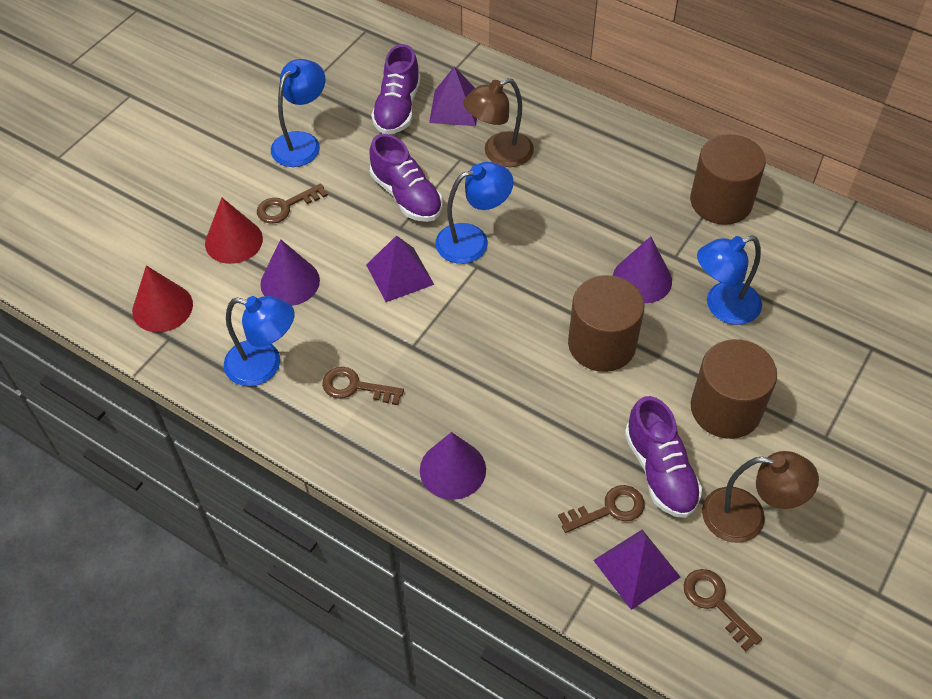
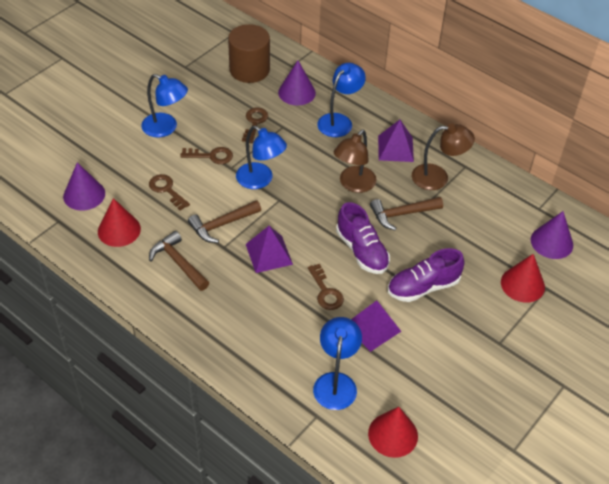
brown cylinder: 3 -> 1
brown hammer: 0 -> 3
purple shoe: 3 -> 2
red cone: 2 -> 3

